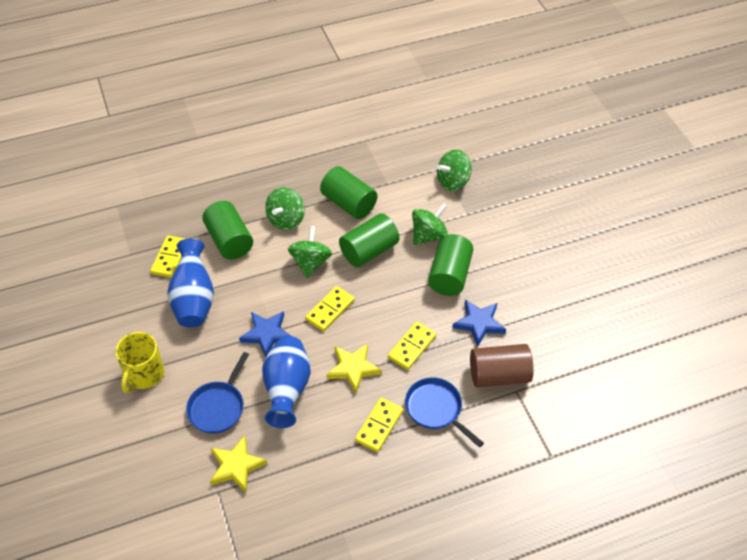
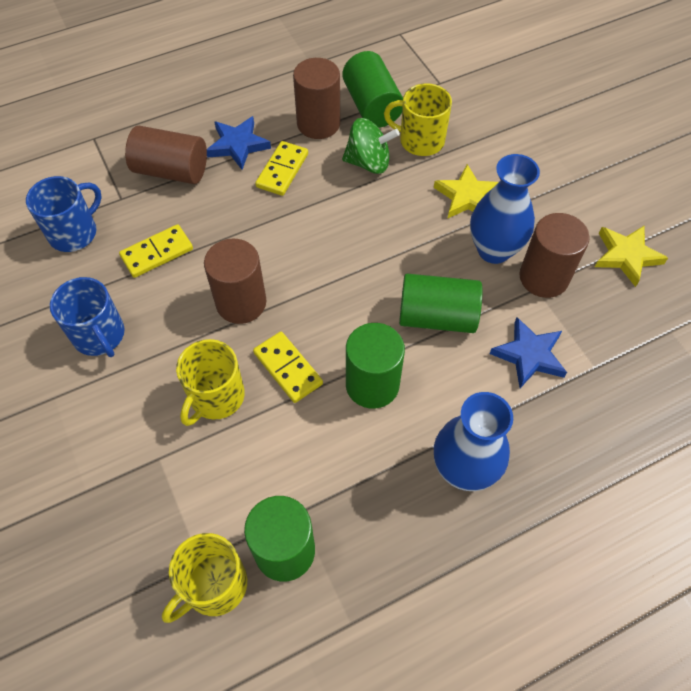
blue mug: 0 -> 2
blue pan: 2 -> 0
brown cylinder: 1 -> 4
green spinning top: 4 -> 1
yellow domino: 4 -> 3
yellow mug: 1 -> 3

